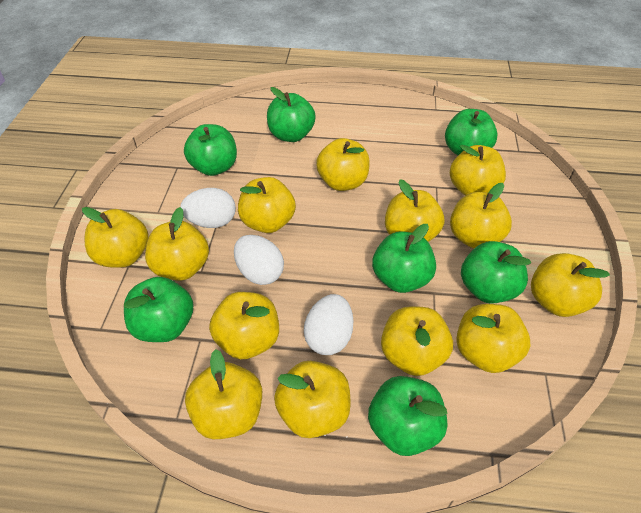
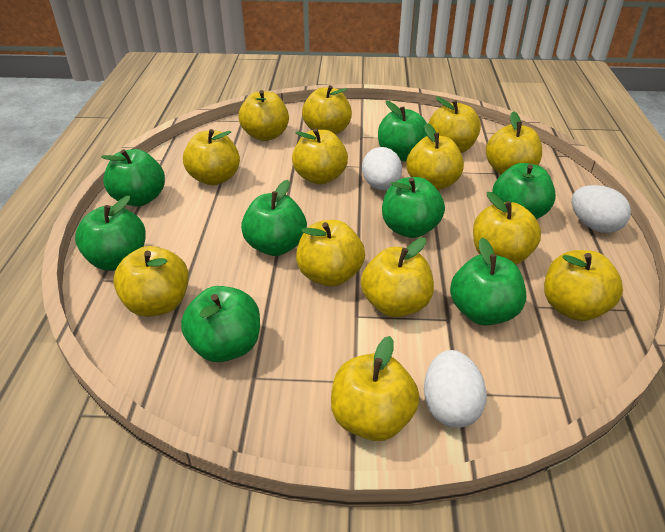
green apple: 7 -> 8

